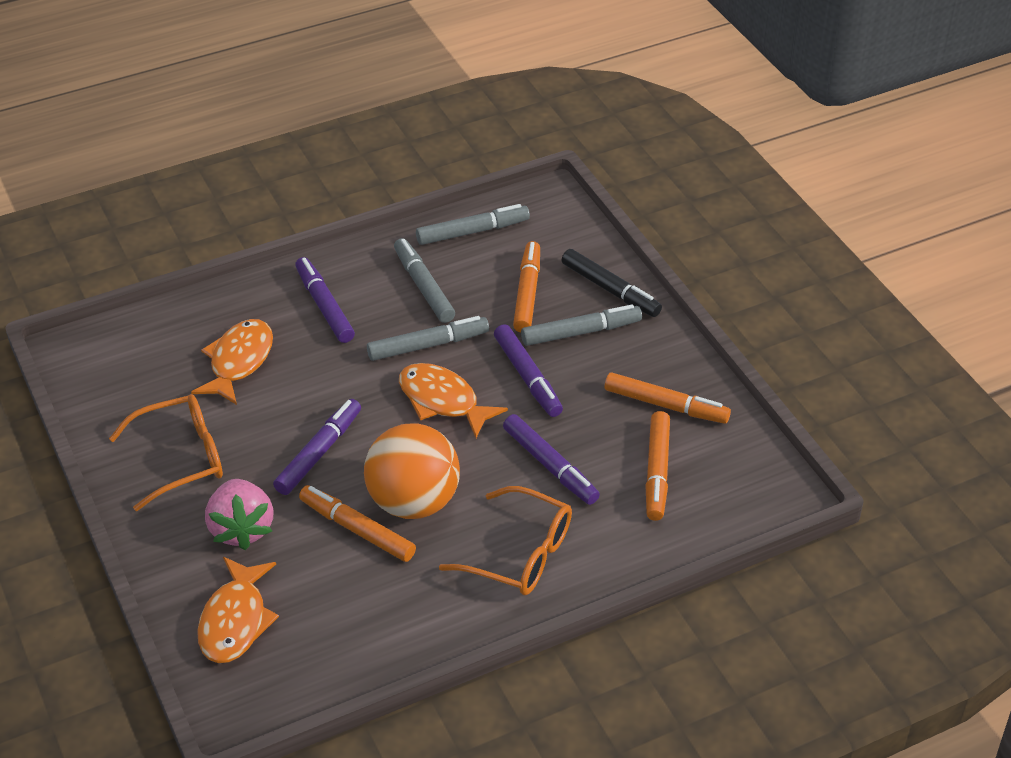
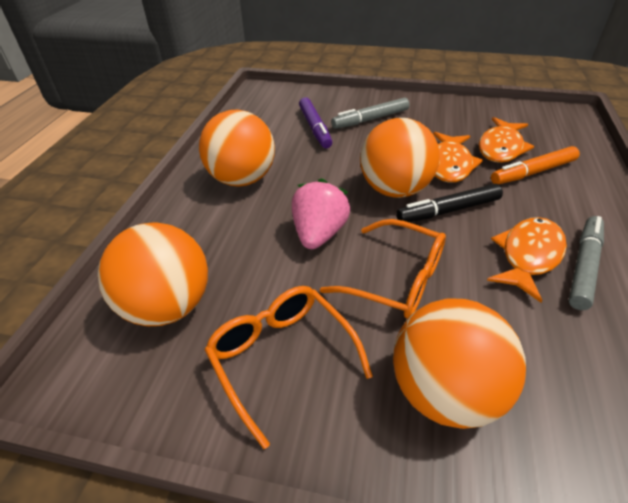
grey marker: 4 -> 2
orange ball: 1 -> 4
orange marker: 4 -> 1
purple marker: 4 -> 1

